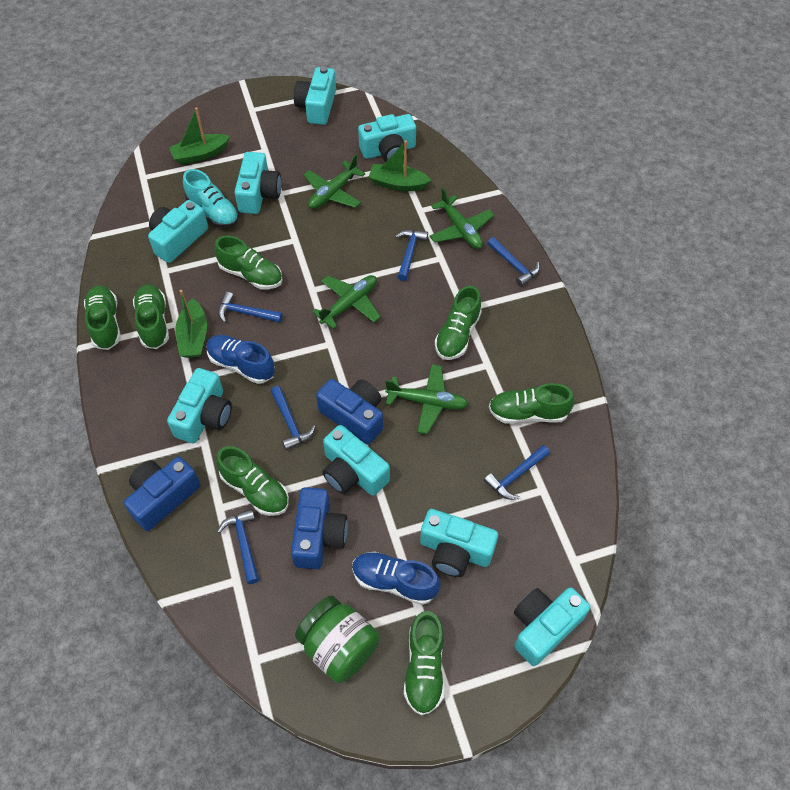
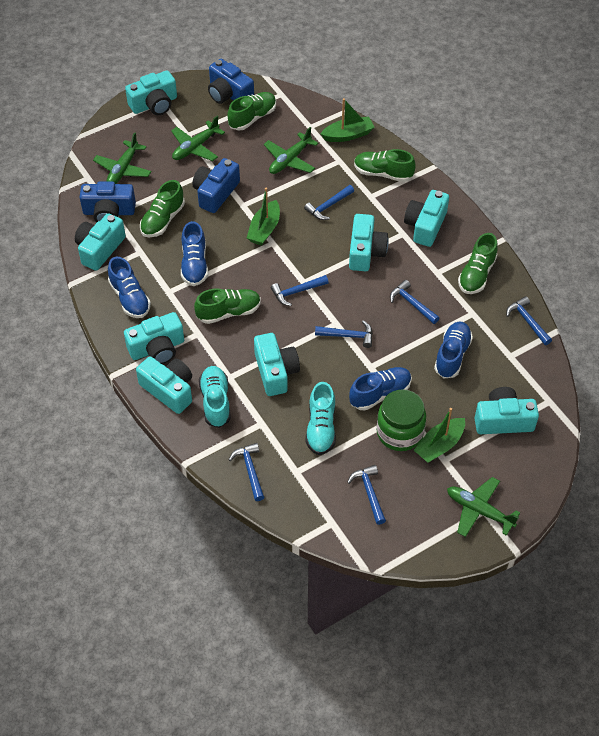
blue hammer: 6 -> 7
blue shoe: 2 -> 4
green shoe: 7 -> 5
turquoise shoe: 1 -> 2

